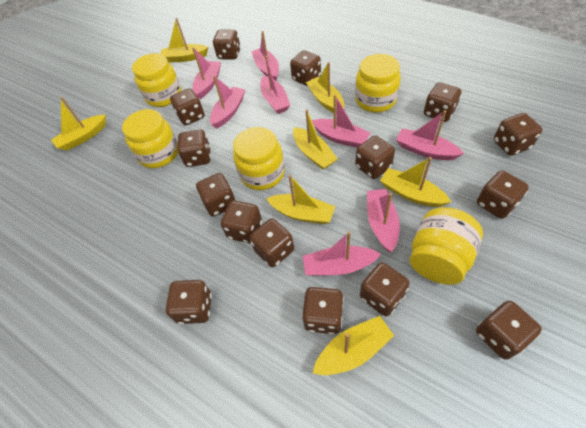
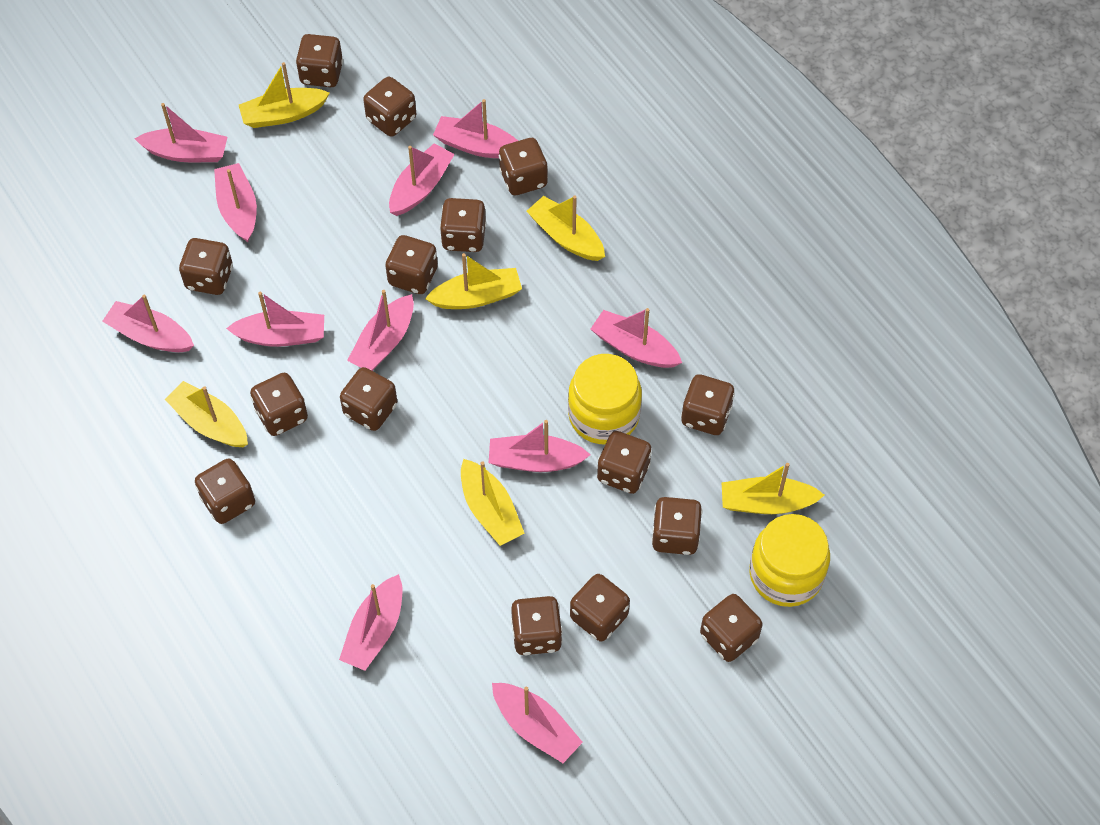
pink boat: 8 -> 11
yellow boat: 7 -> 6
yellow jar: 5 -> 2

